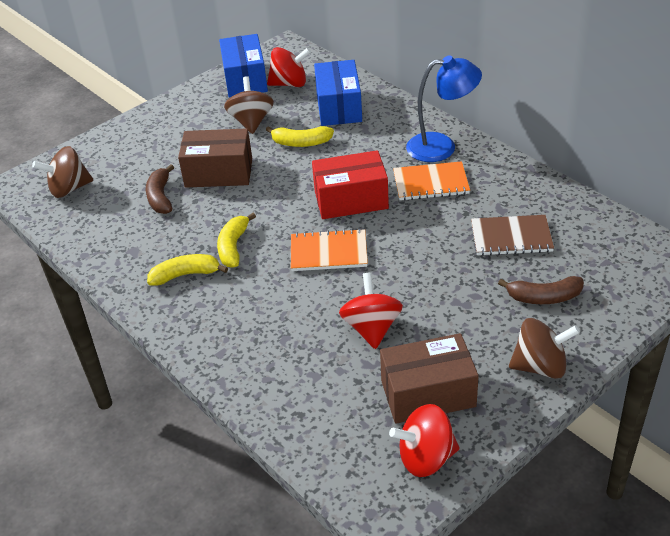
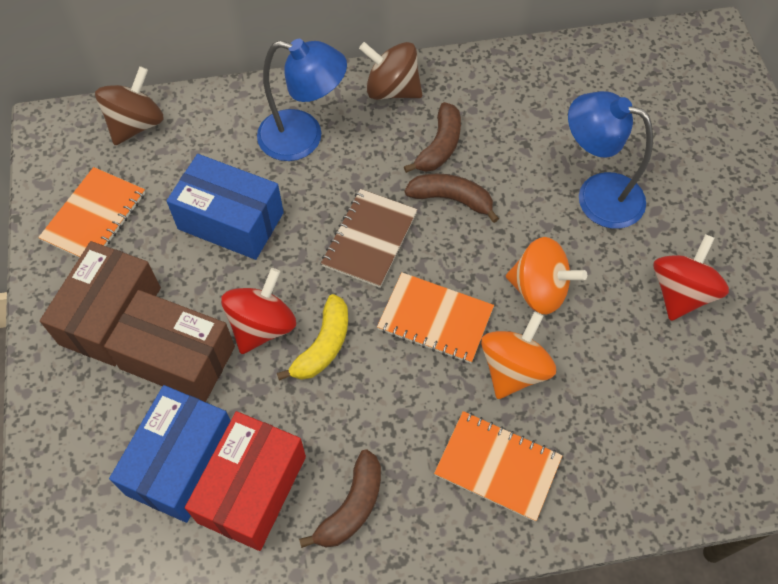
blue lamp: 1 -> 2
brown banana: 2 -> 3
brown spinning top: 3 -> 2
orange notebook: 2 -> 3
orange spinning top: 0 -> 2
red spinning top: 3 -> 2
yellow banana: 3 -> 1

